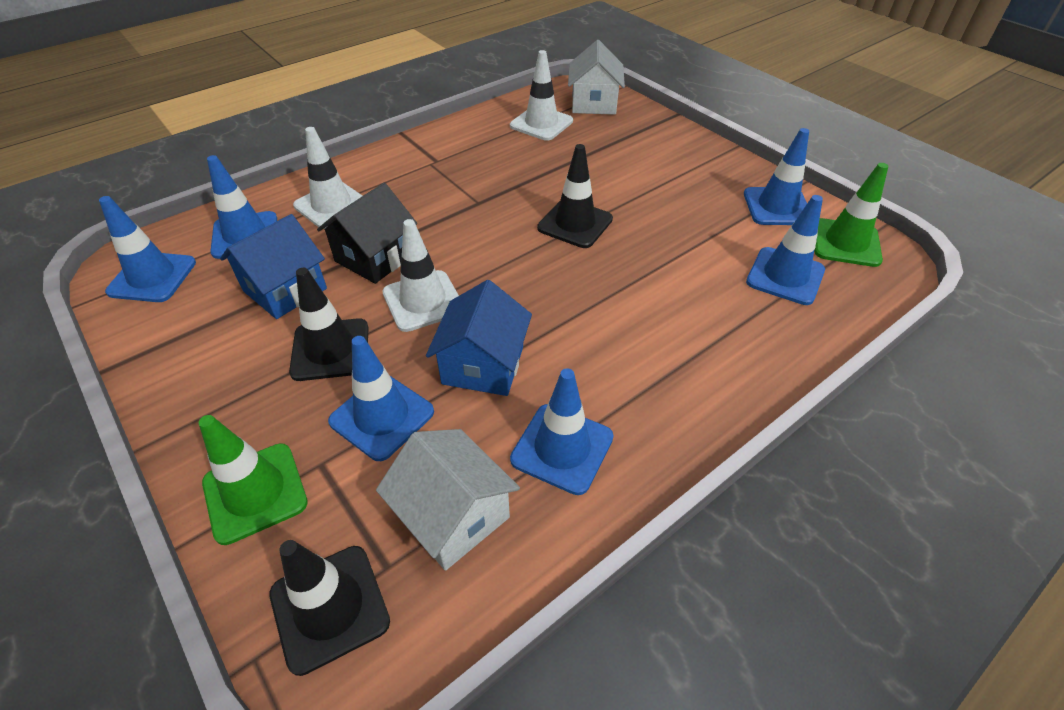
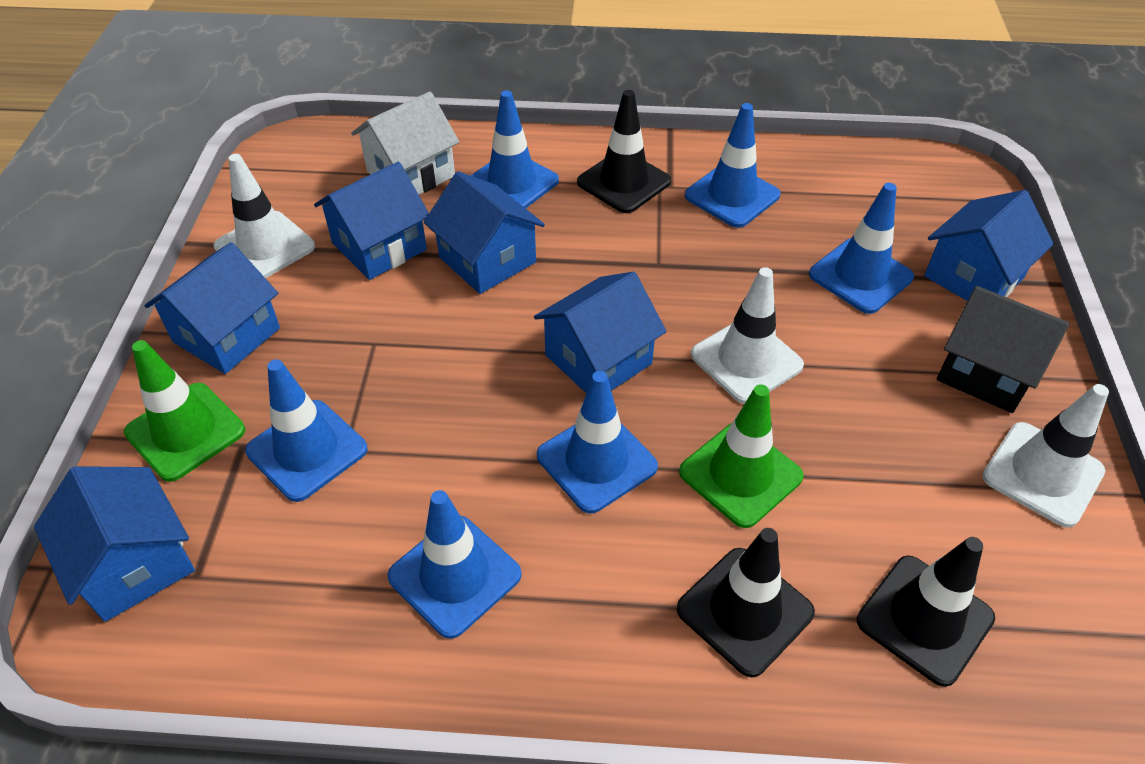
blue house: 2 -> 6
white house: 2 -> 1

